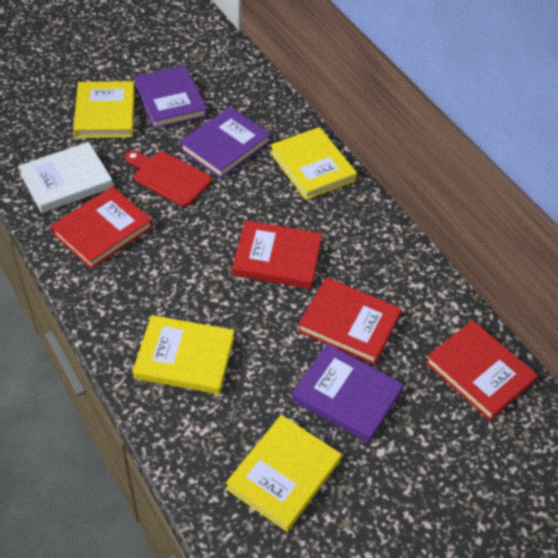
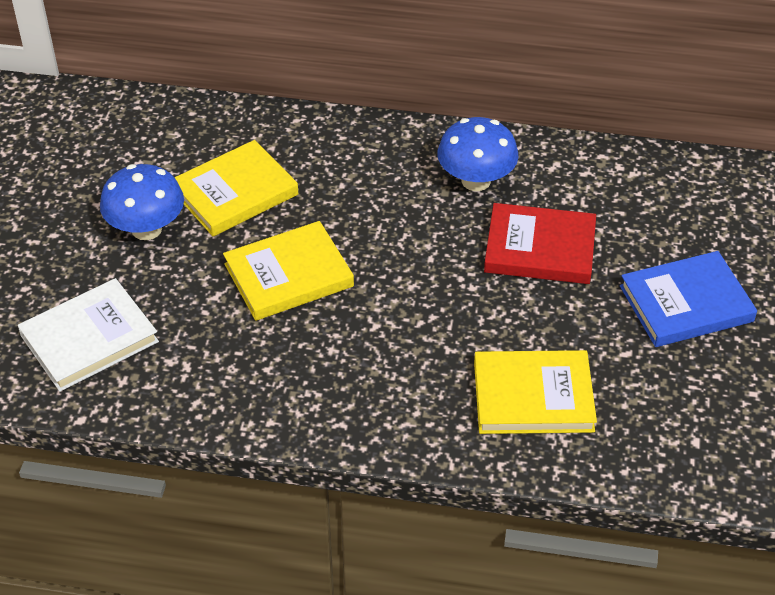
blue book: 0 -> 1
blue mushroom: 0 -> 2
purple book: 3 -> 0
red book: 4 -> 1
red cutting board: 1 -> 0
yellow book: 4 -> 3

